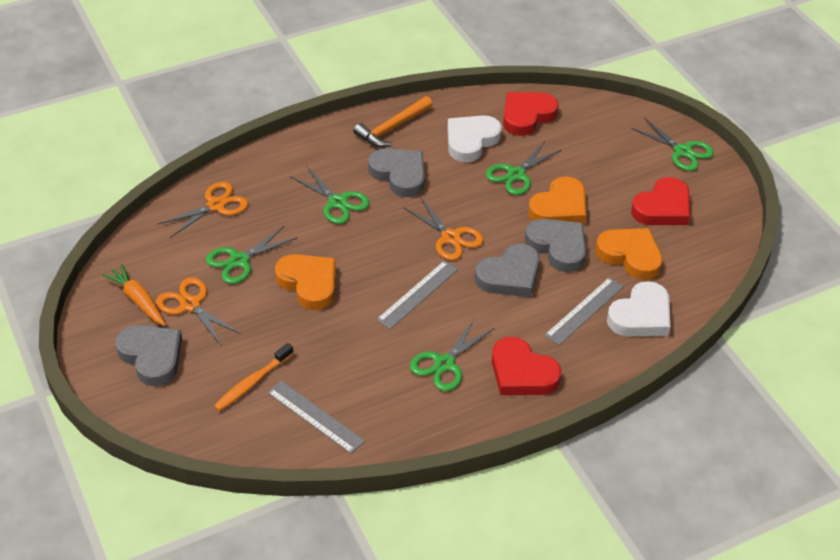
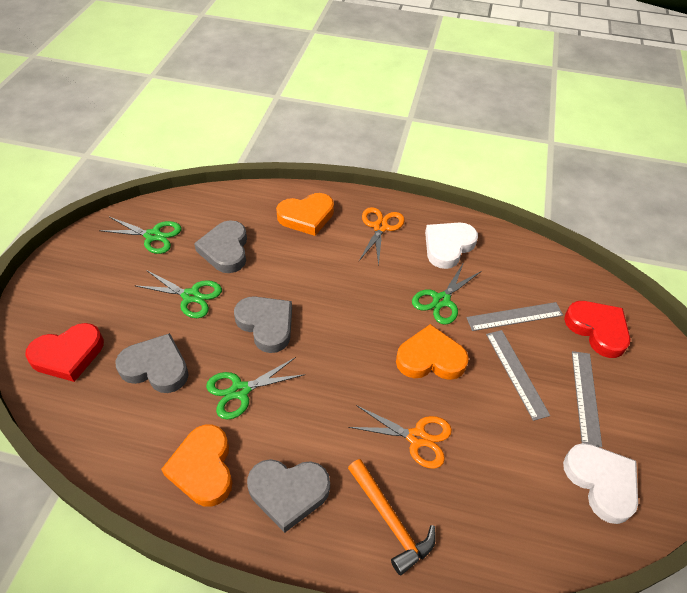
green scissors: 5 -> 4
orange carrot: 1 -> 0
orange scissors: 3 -> 2
orange toothbrush: 1 -> 0
red heart: 3 -> 2

